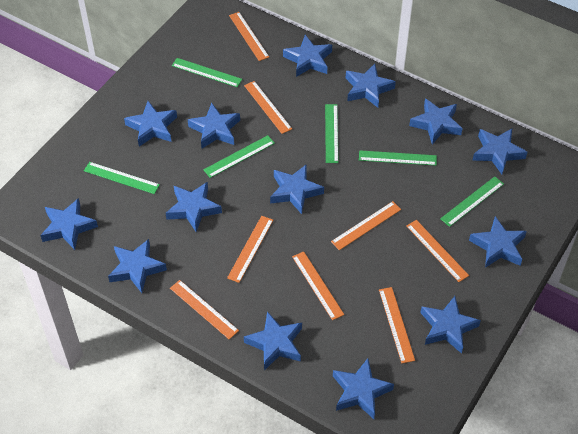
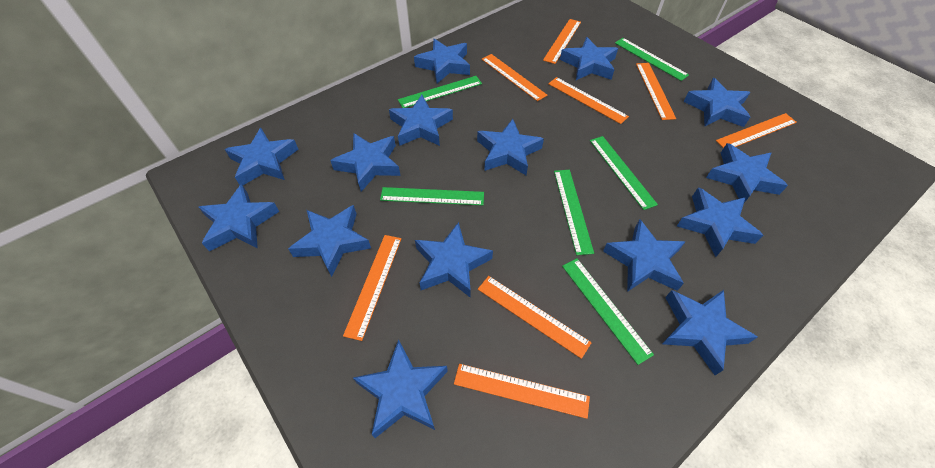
blue star: 14 -> 15

